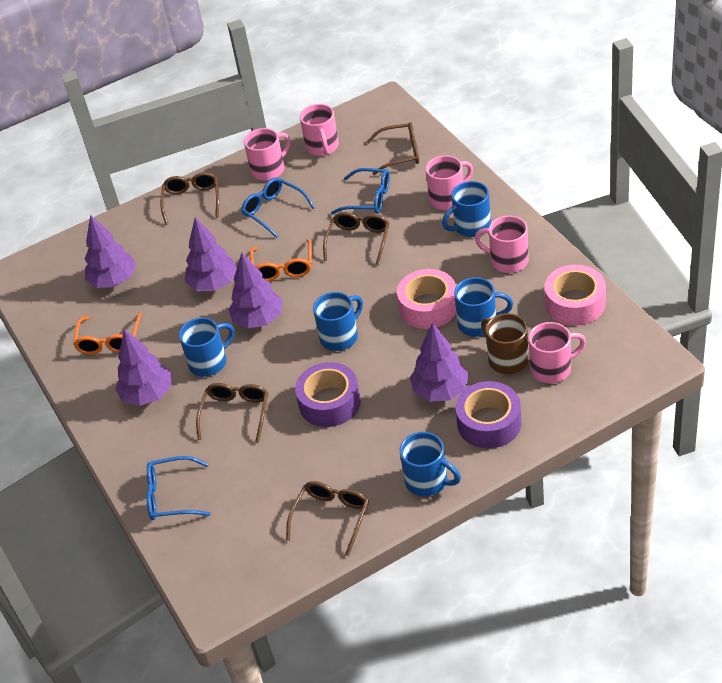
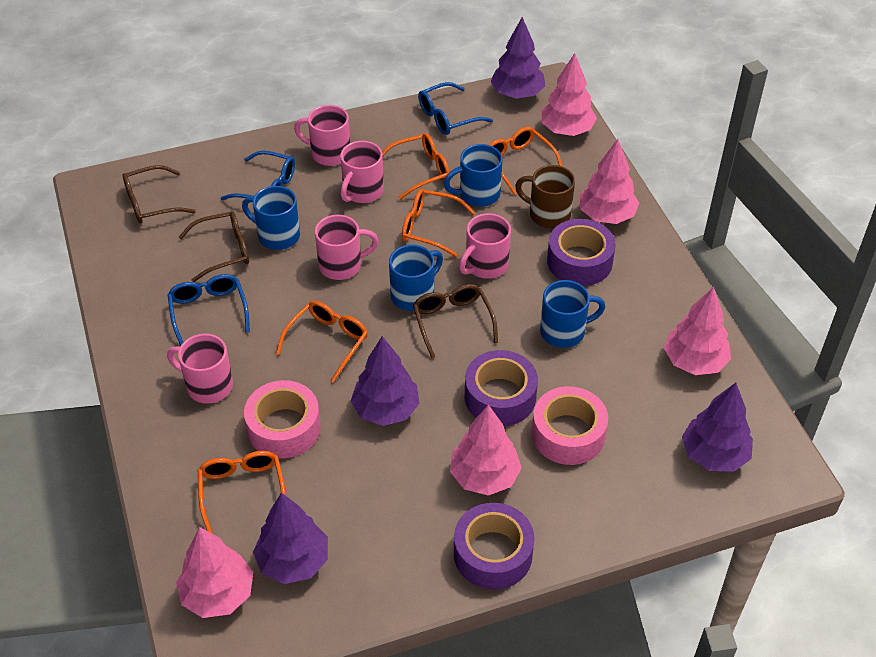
blue mug: 5 -> 4
brown glasses: 5 -> 3
orange glasses: 2 -> 5
pink tree: 0 -> 5
purple tape: 2 -> 3
purple tree: 5 -> 4

